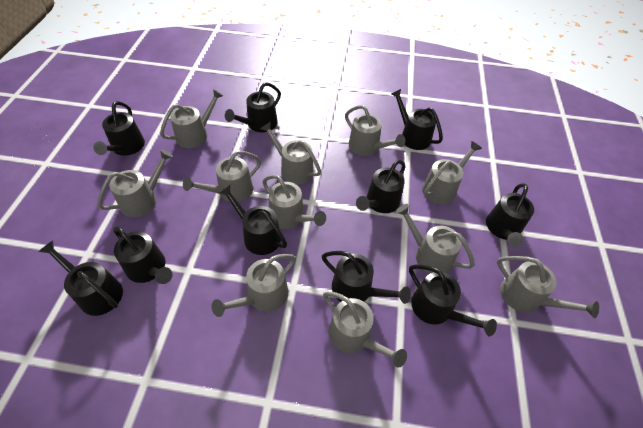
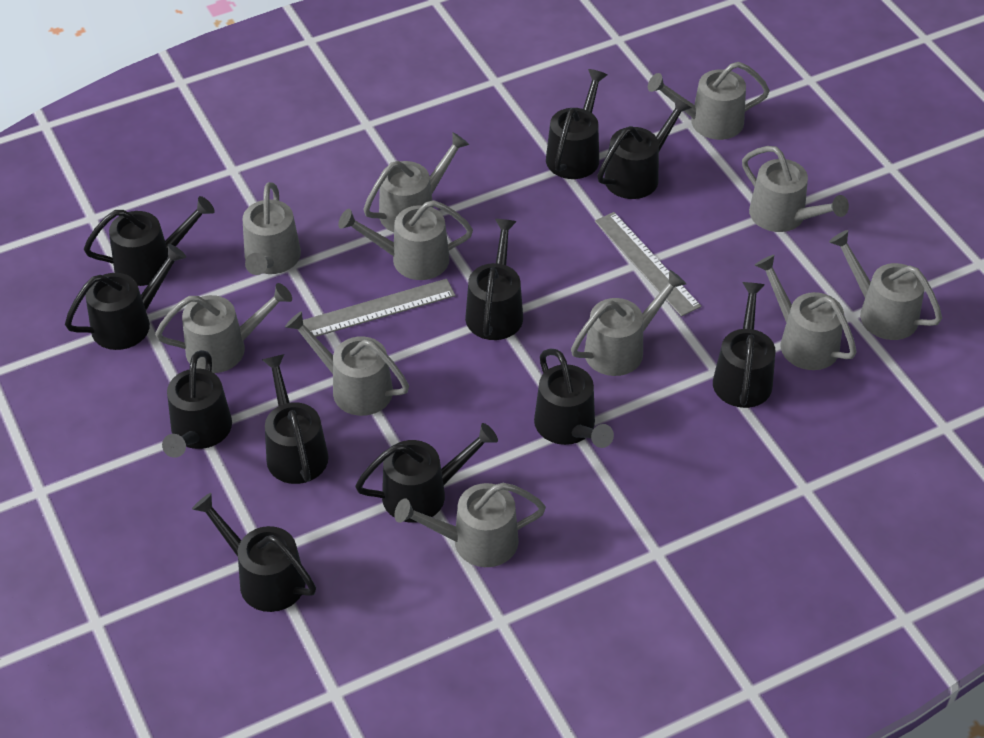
black watering can: 10 -> 11
grey ruler: 0 -> 2

